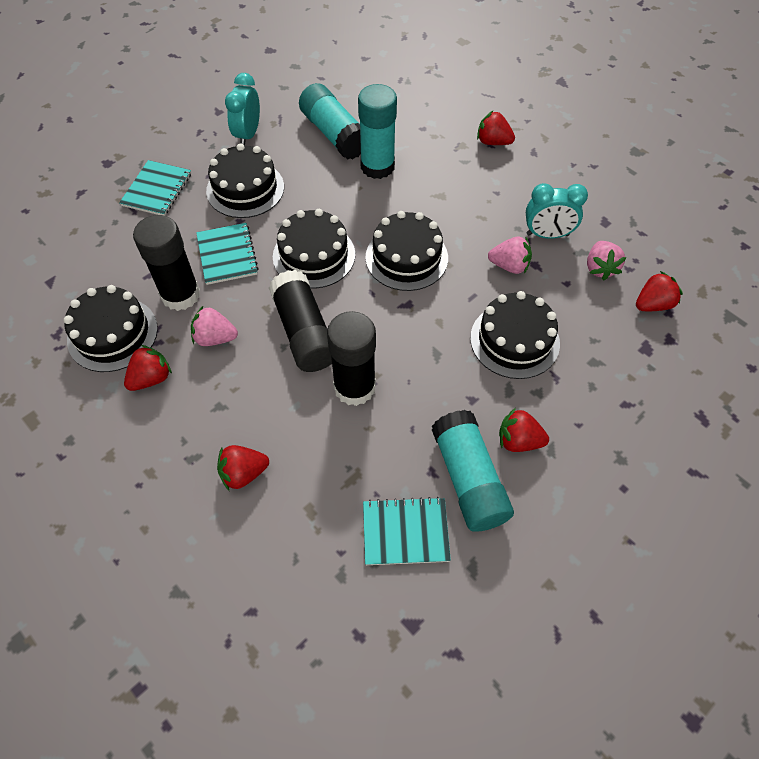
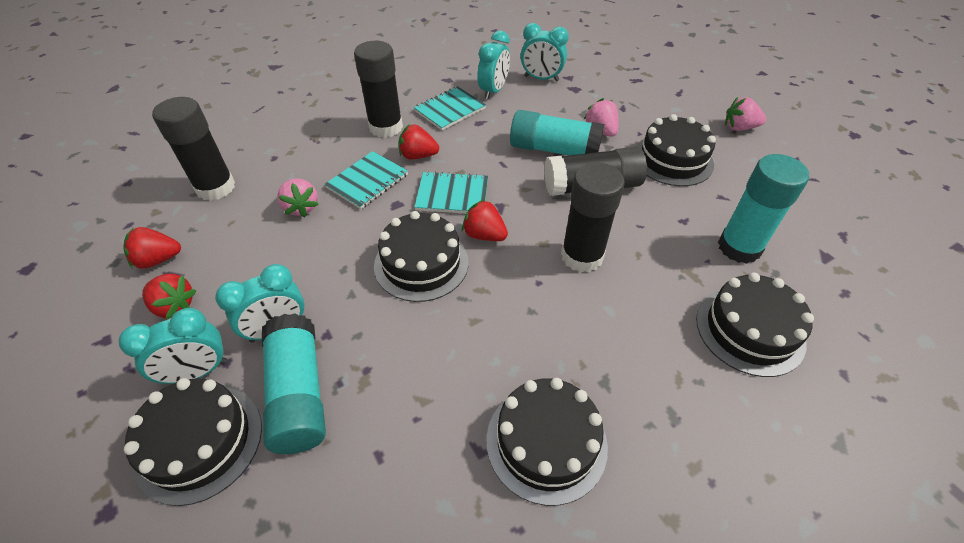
black glue stick: 3 -> 4
red strawberry: 5 -> 4
turquoise clock: 2 -> 4

